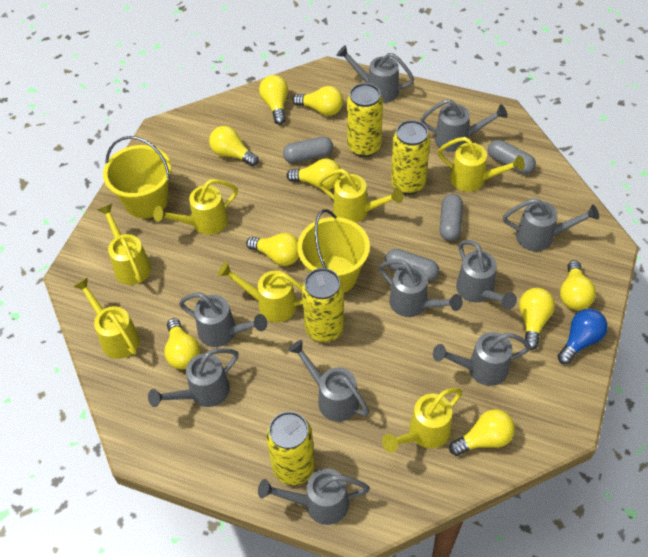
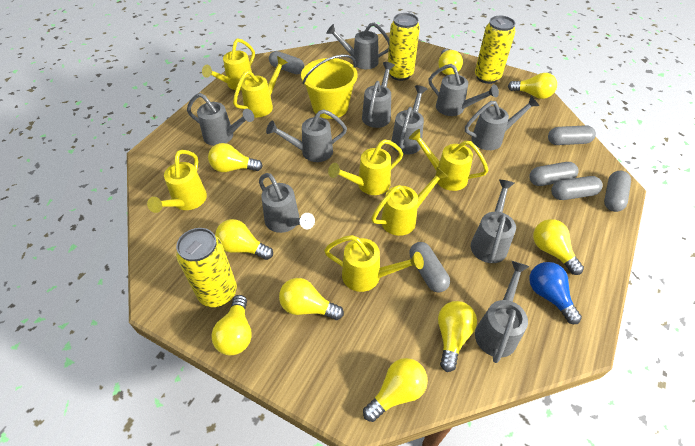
grey capsule: 4 -> 6
yellow bucket: 2 -> 1
yellow can: 4 -> 3

